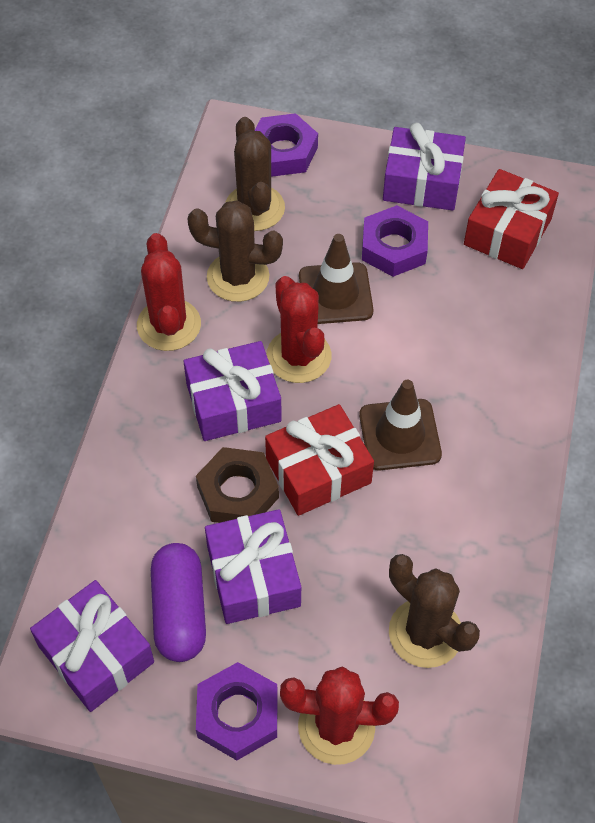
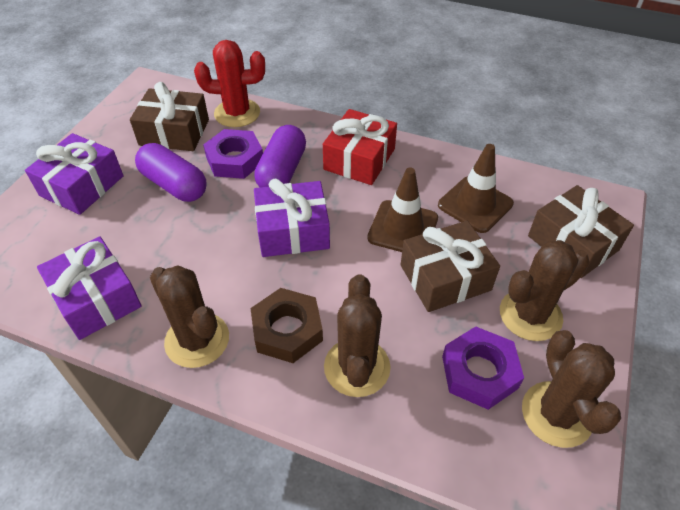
brown cactus: 3 -> 4
brown gift: 0 -> 3
purple capsule: 1 -> 2
purple gift: 4 -> 3
purple nut: 3 -> 2
red cactus: 3 -> 1
red gift: 2 -> 1

